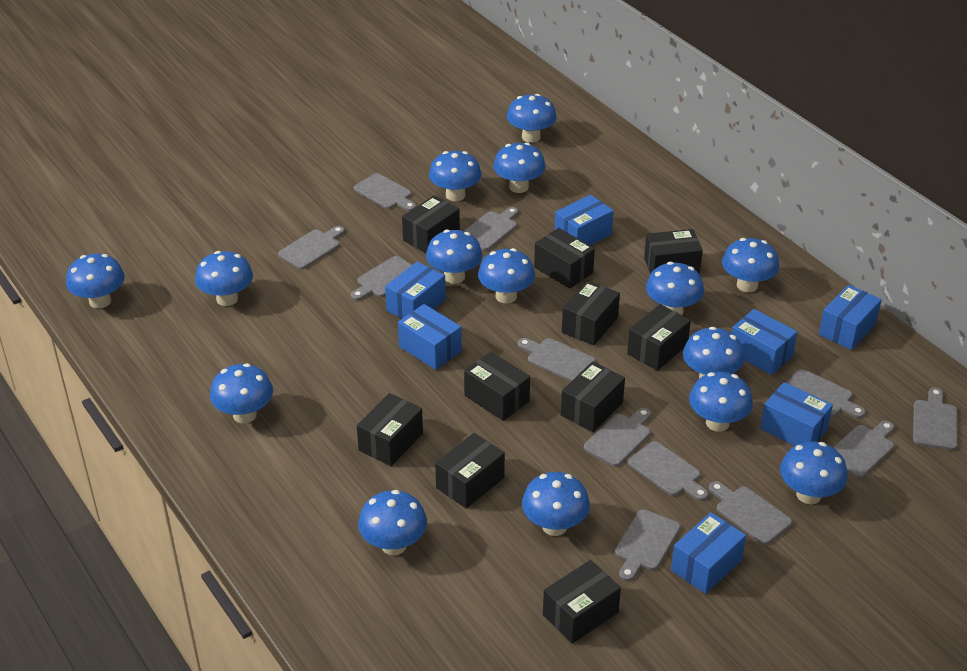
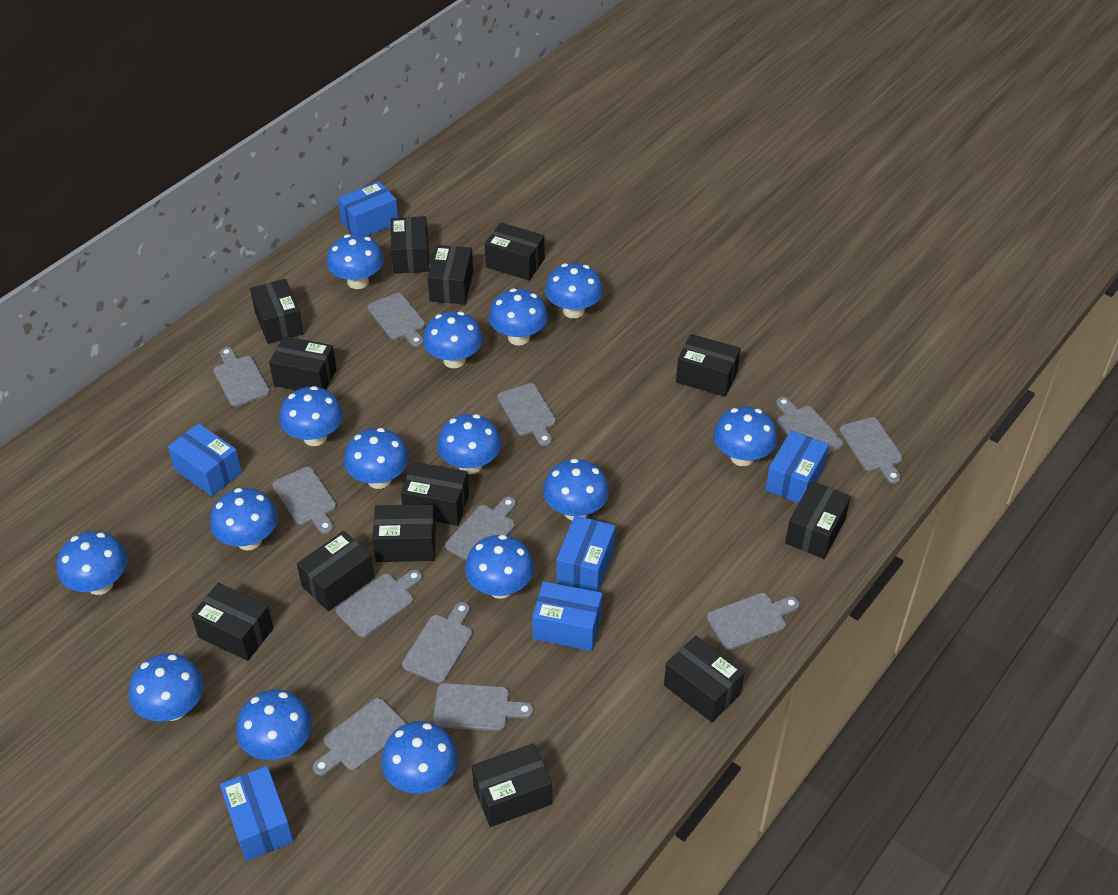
black box: 10 -> 13
blue box: 7 -> 6

